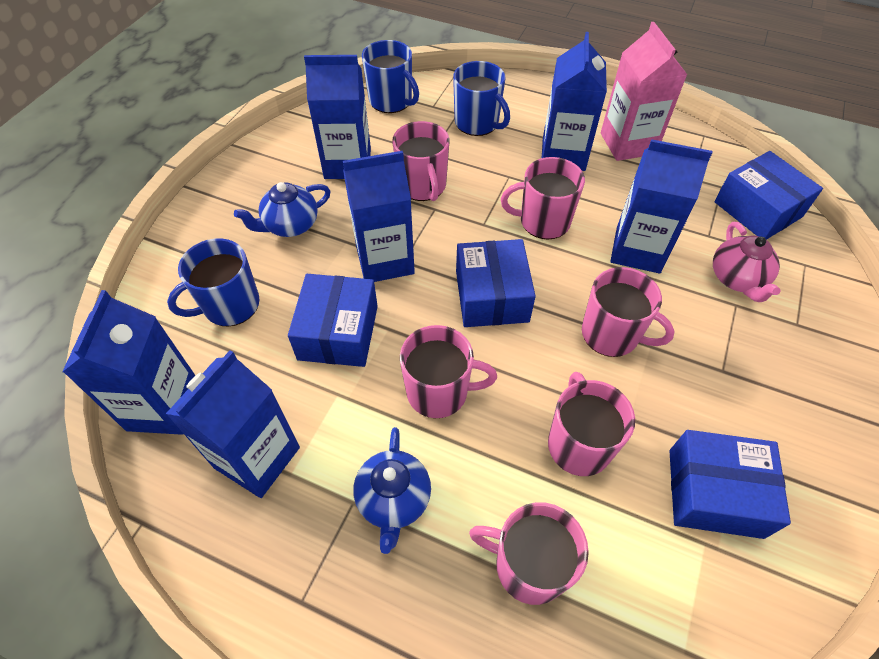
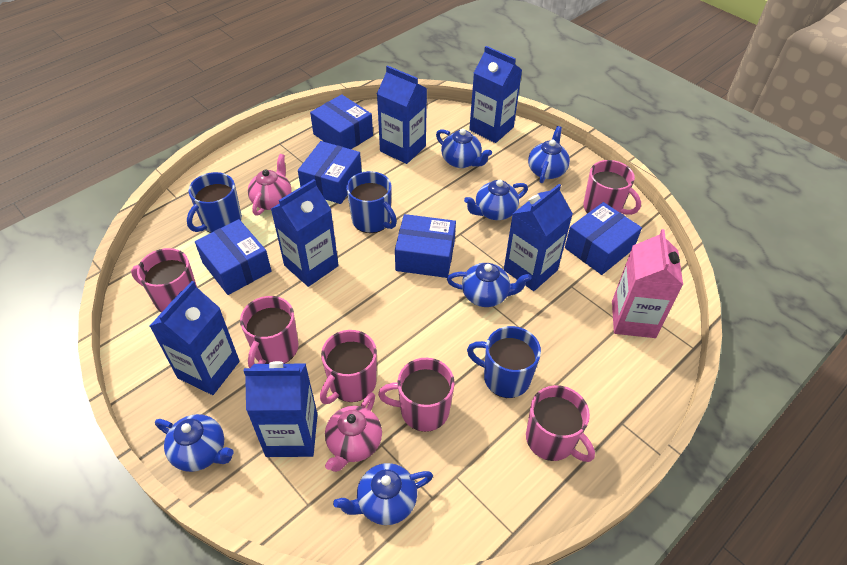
blue box: 4 -> 5
blue teapot: 2 -> 6
pink teapot: 1 -> 2

